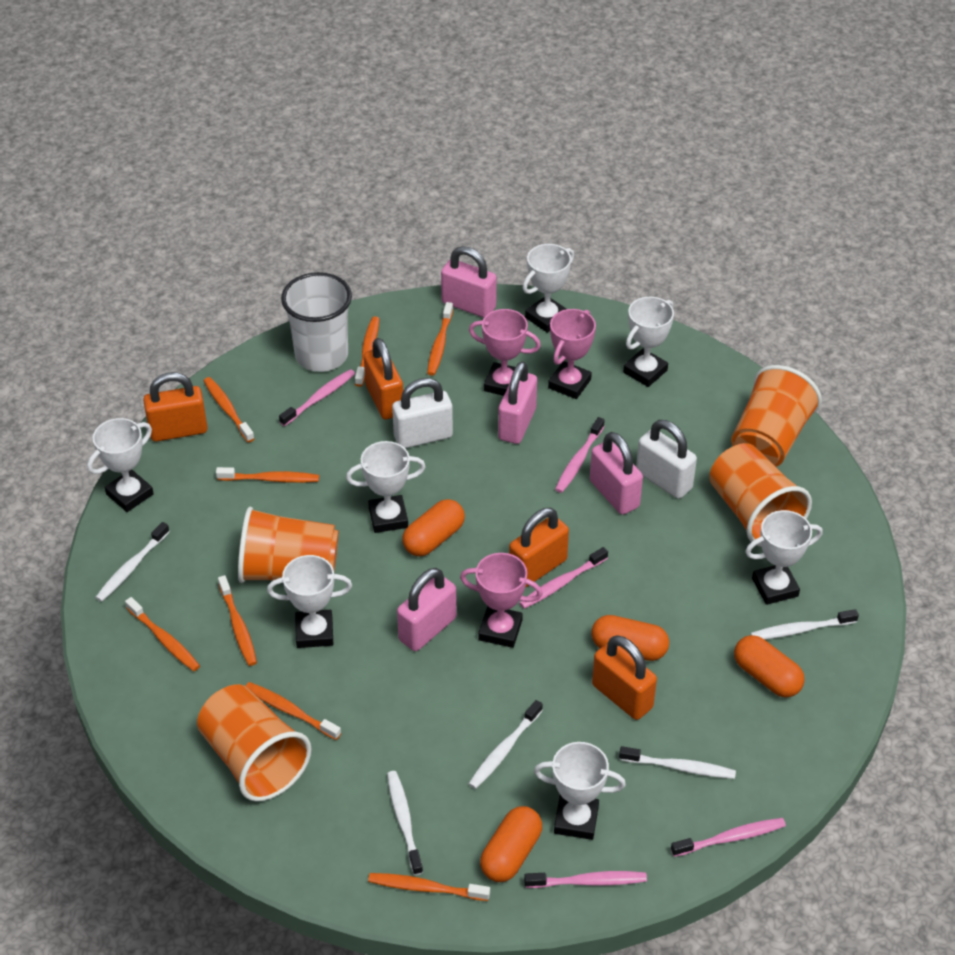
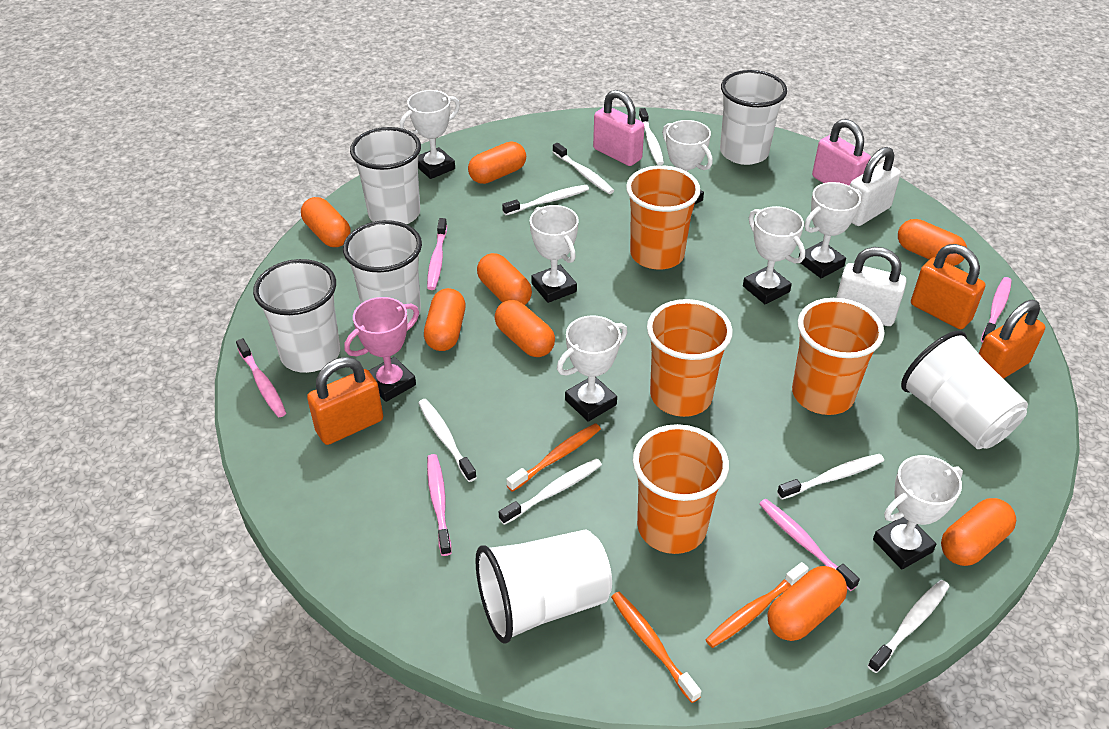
orange capsule: 4 -> 8
orange padlock: 4 -> 3
orange toothbrush: 8 -> 3
pink padlock: 4 -> 2
pink trophy: 3 -> 1
white cup: 1 -> 6
white toothbrush: 5 -> 7

